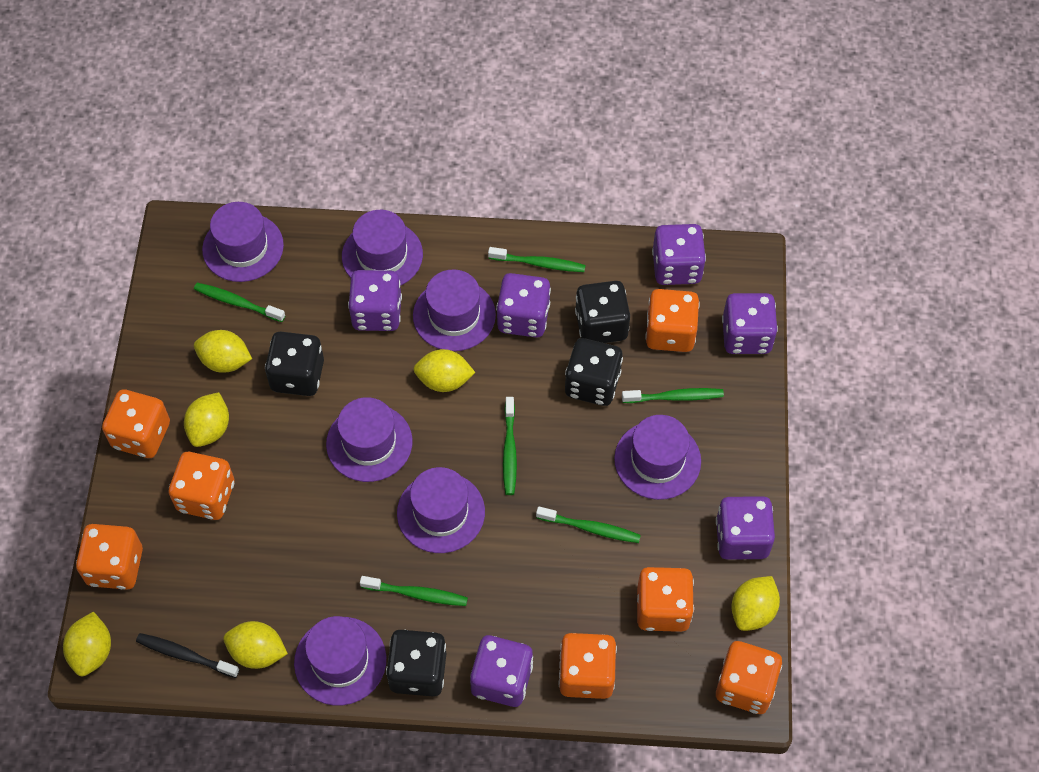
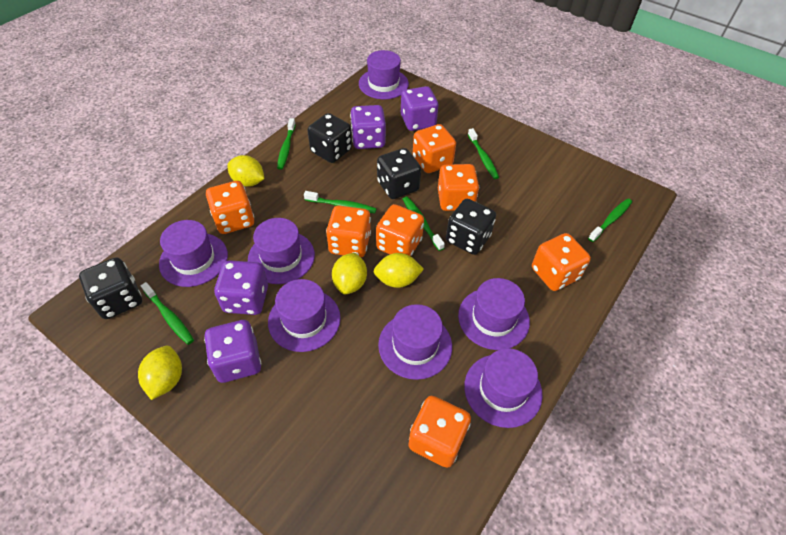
black toothbrush: 1 -> 0
purple dice: 6 -> 4
yellow lemon: 6 -> 4

